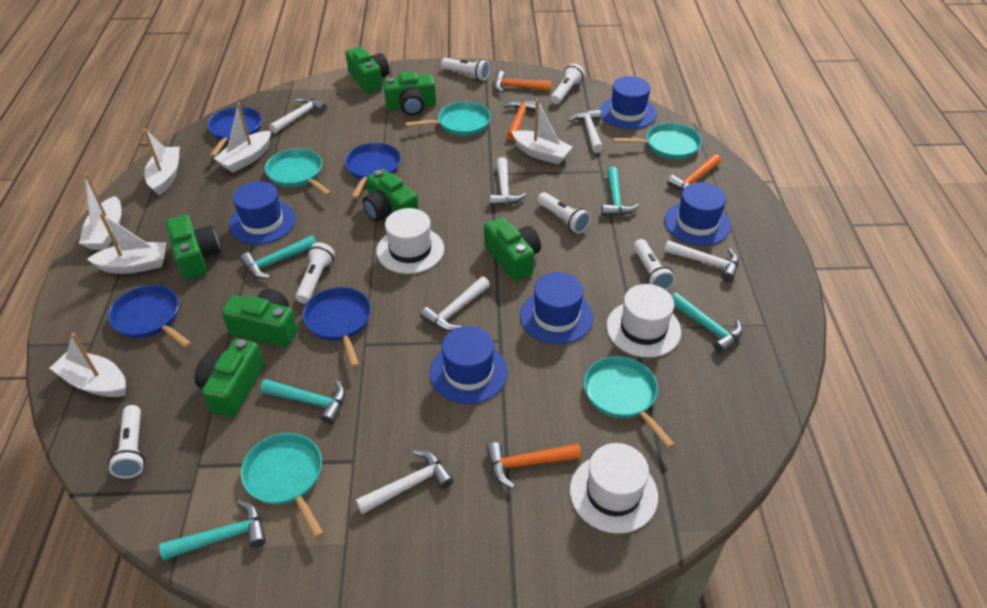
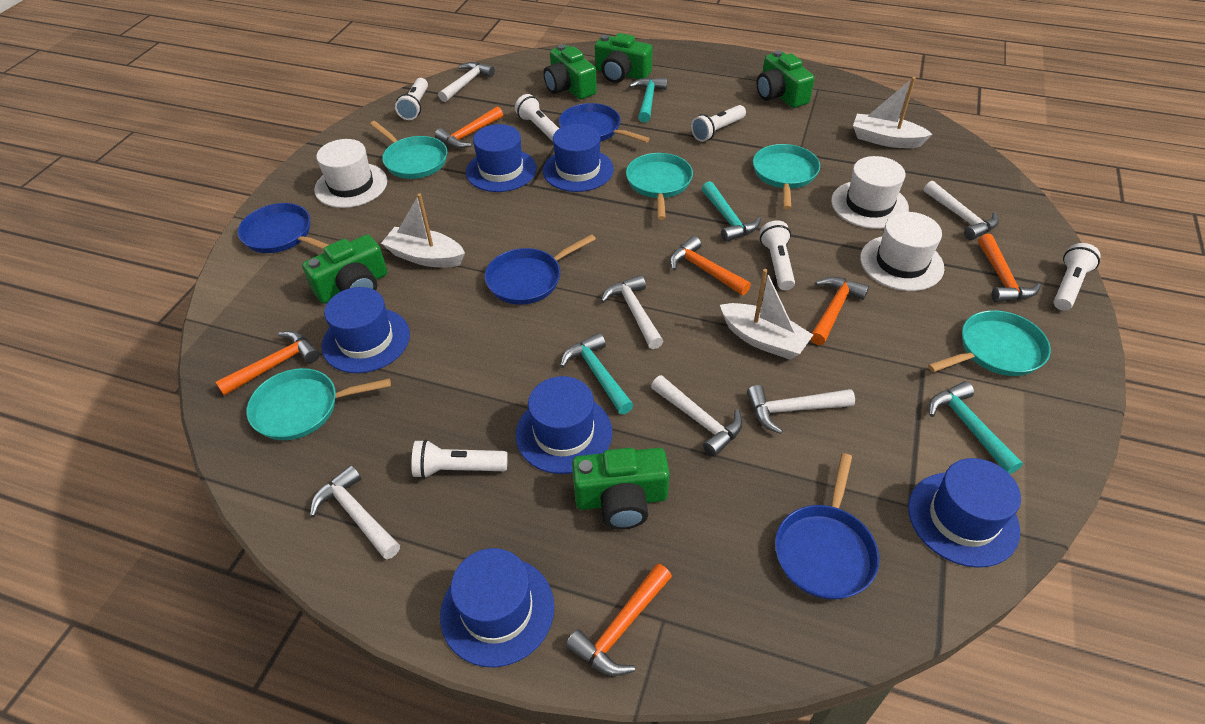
blue hat: 5 -> 6
green camera: 7 -> 5
orange hammer: 4 -> 6
turquoise hammer: 5 -> 4
white boat: 6 -> 3

